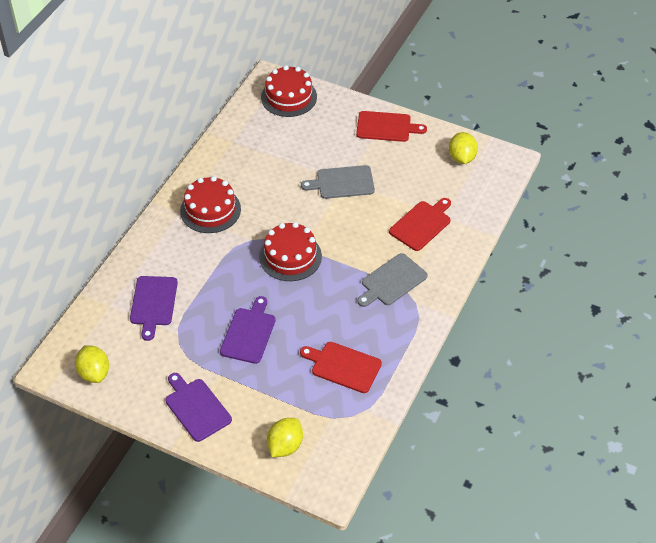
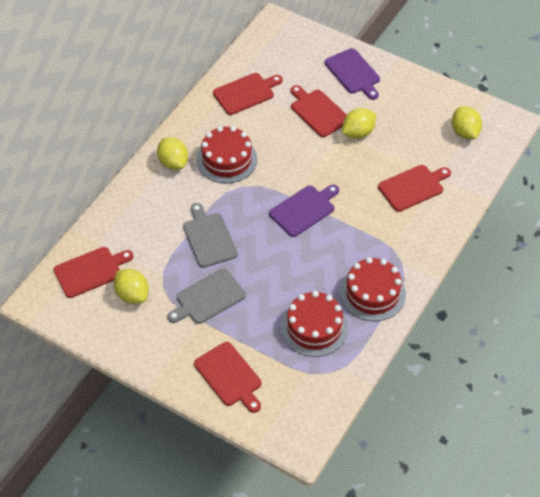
purple cutting board: 3 -> 2
red cutting board: 3 -> 5
yellow lemon: 3 -> 4

